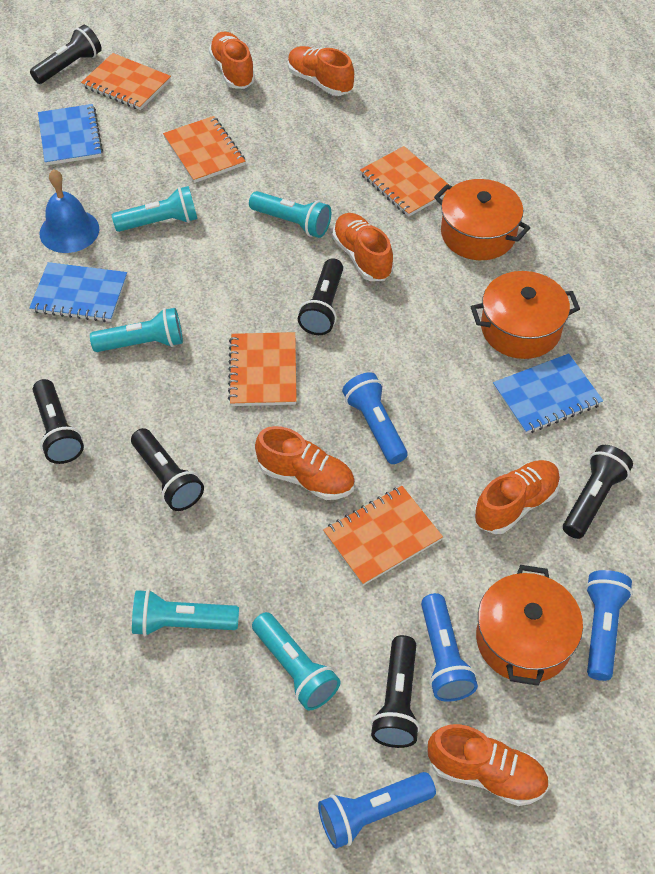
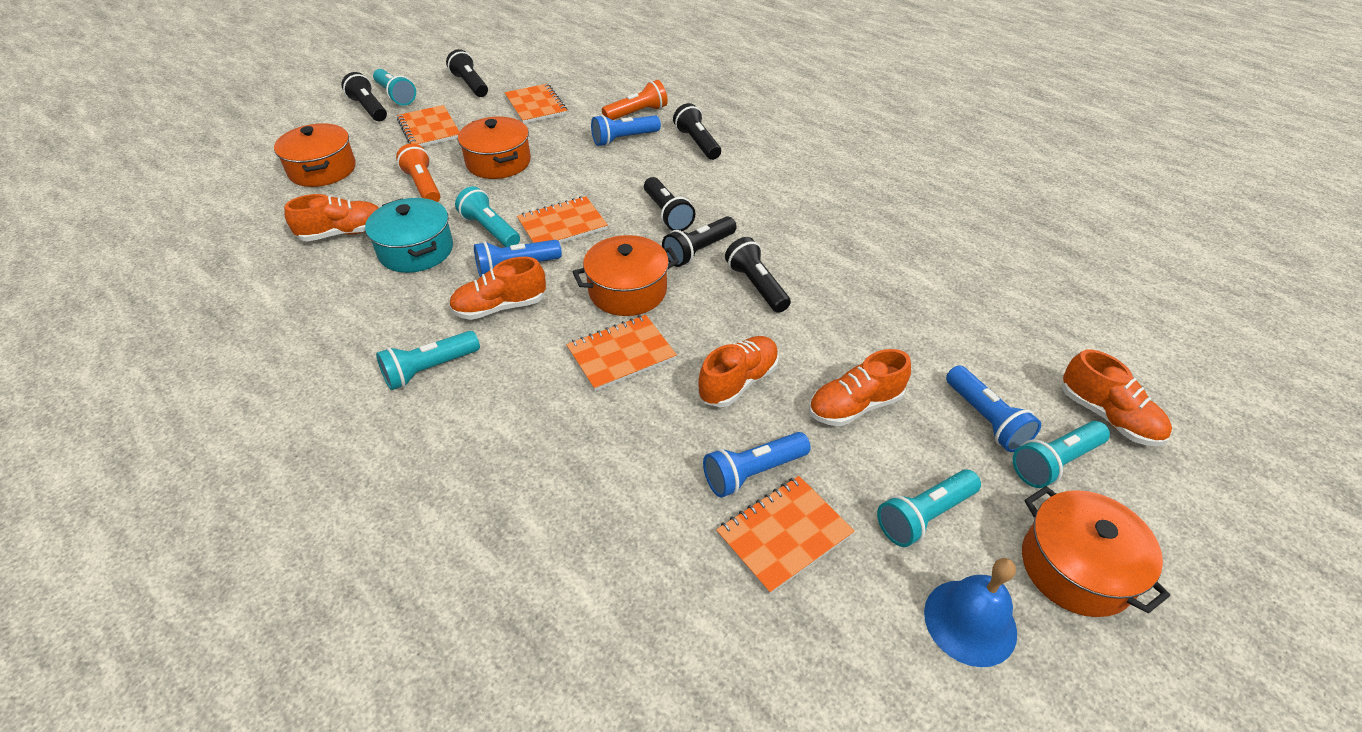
blue notebook: 3 -> 0
orange flashlight: 0 -> 2
orange pot: 3 -> 4
orange shoe: 6 -> 5
turquoise pot: 0 -> 1

